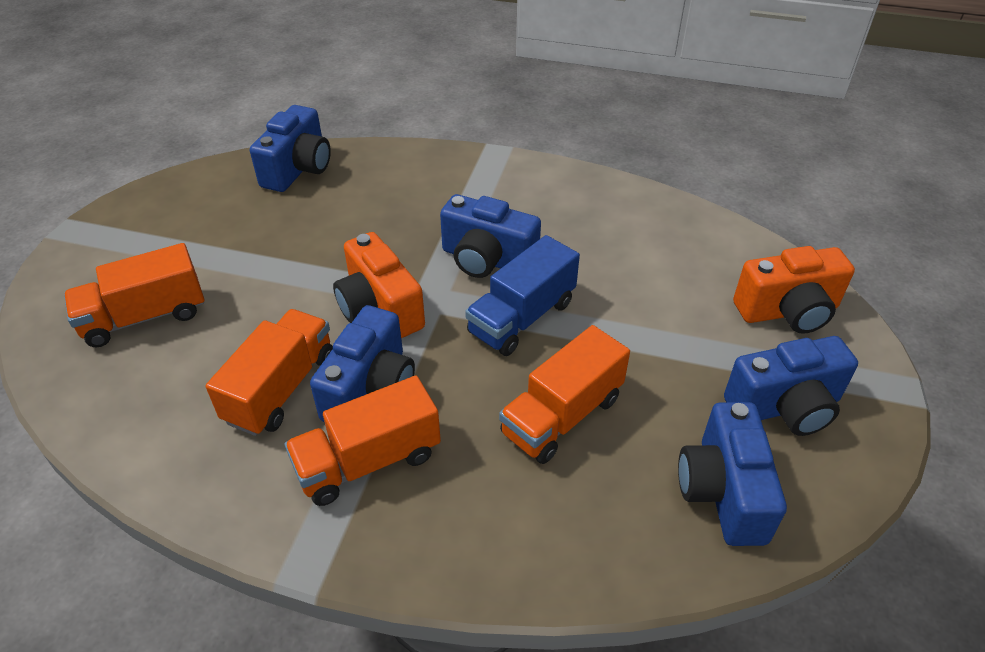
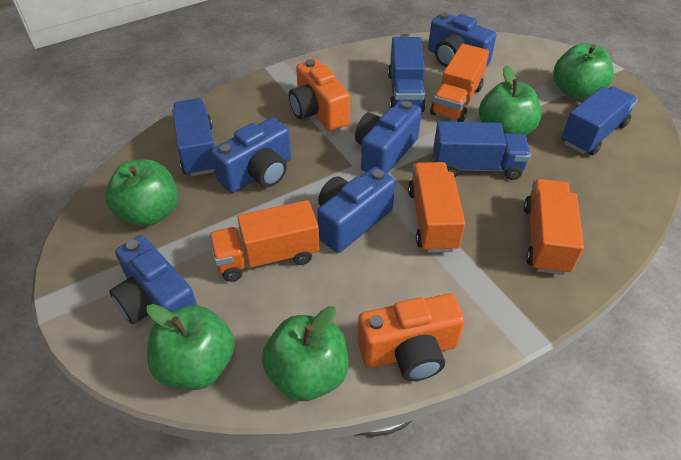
blue truck: 1 -> 4
green apple: 0 -> 5

